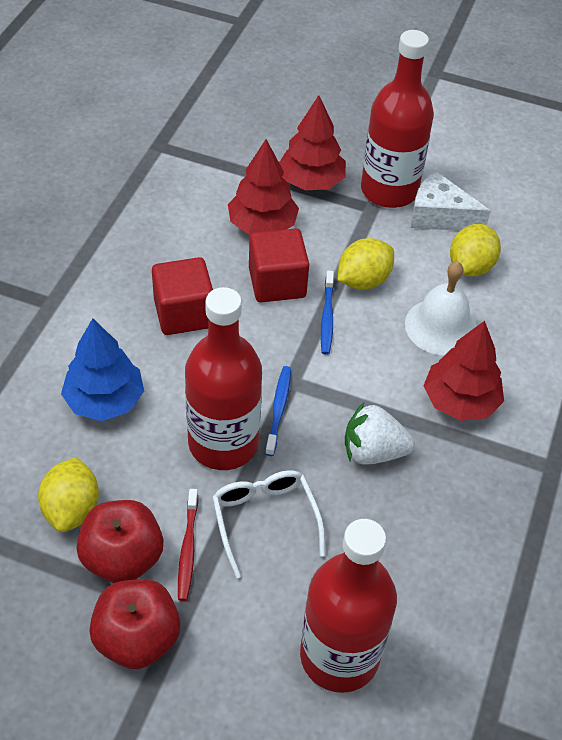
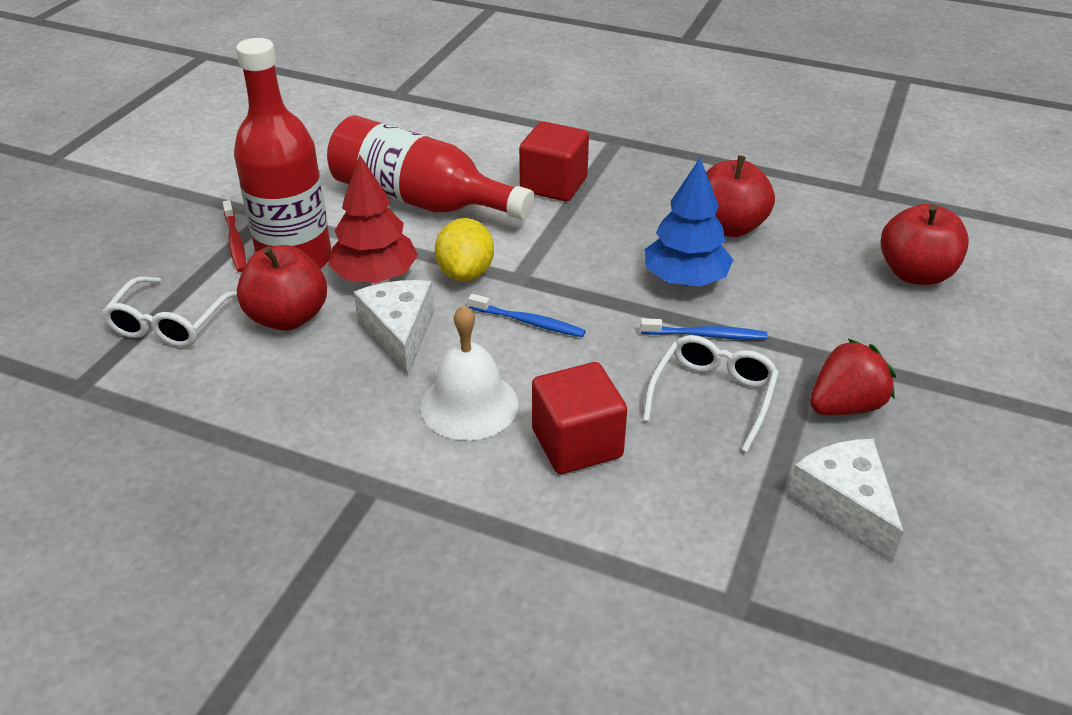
red apple: 2 -> 3
red bottle: 3 -> 2
red strawberry: 0 -> 1
red tree: 3 -> 1
white cheese: 1 -> 2
white glasses: 1 -> 2
white strawberry: 1 -> 0
yellow lemon: 3 -> 1

